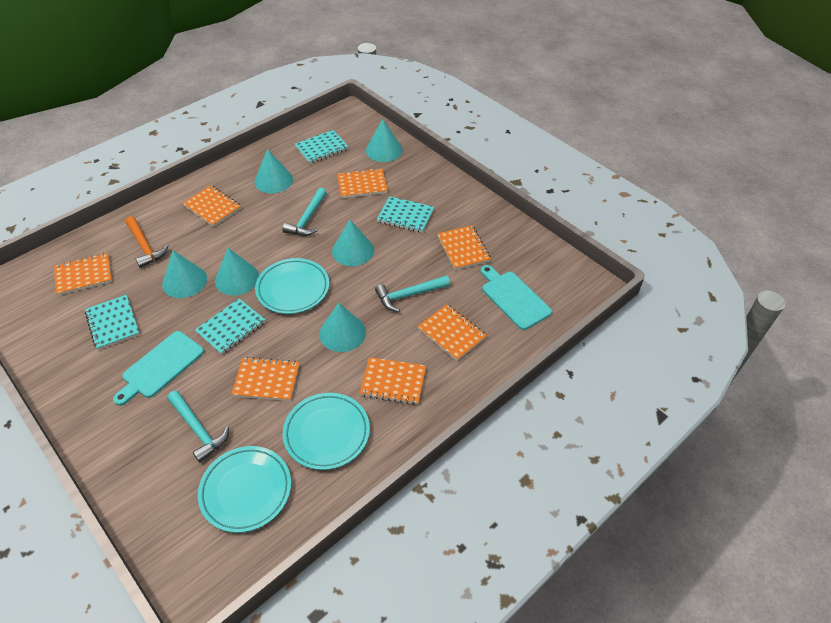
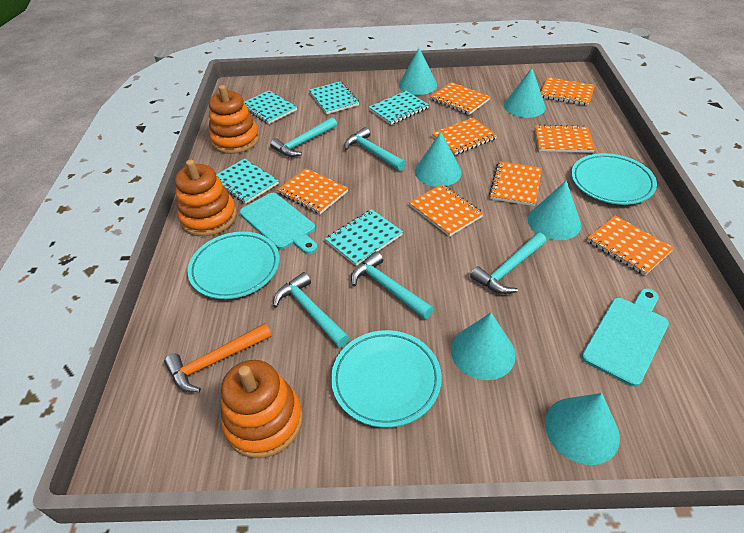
orange notebook: 7 -> 8
orange stacking toy: 0 -> 3
turquoise hammer: 3 -> 5
turquoise notebook: 4 -> 5

